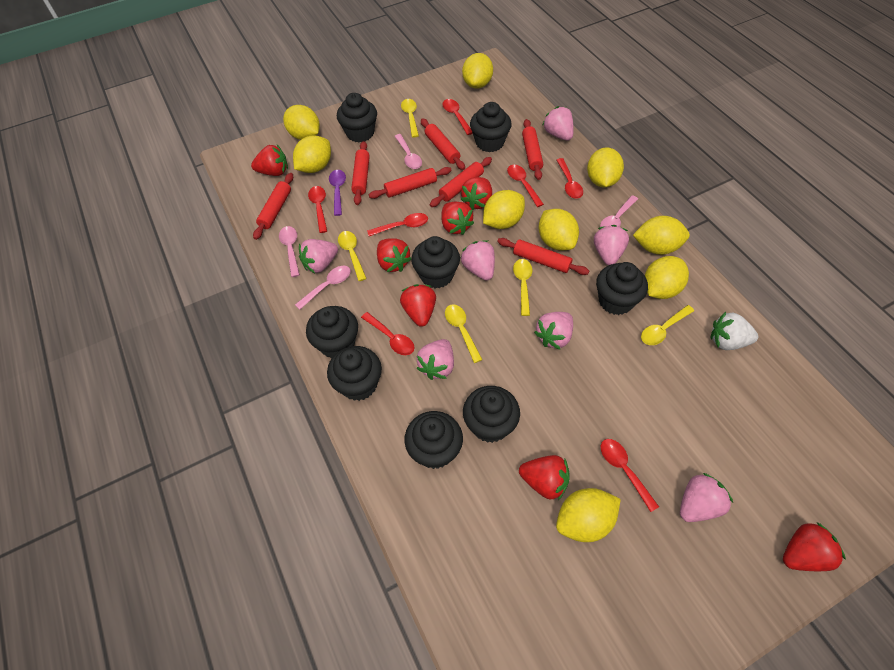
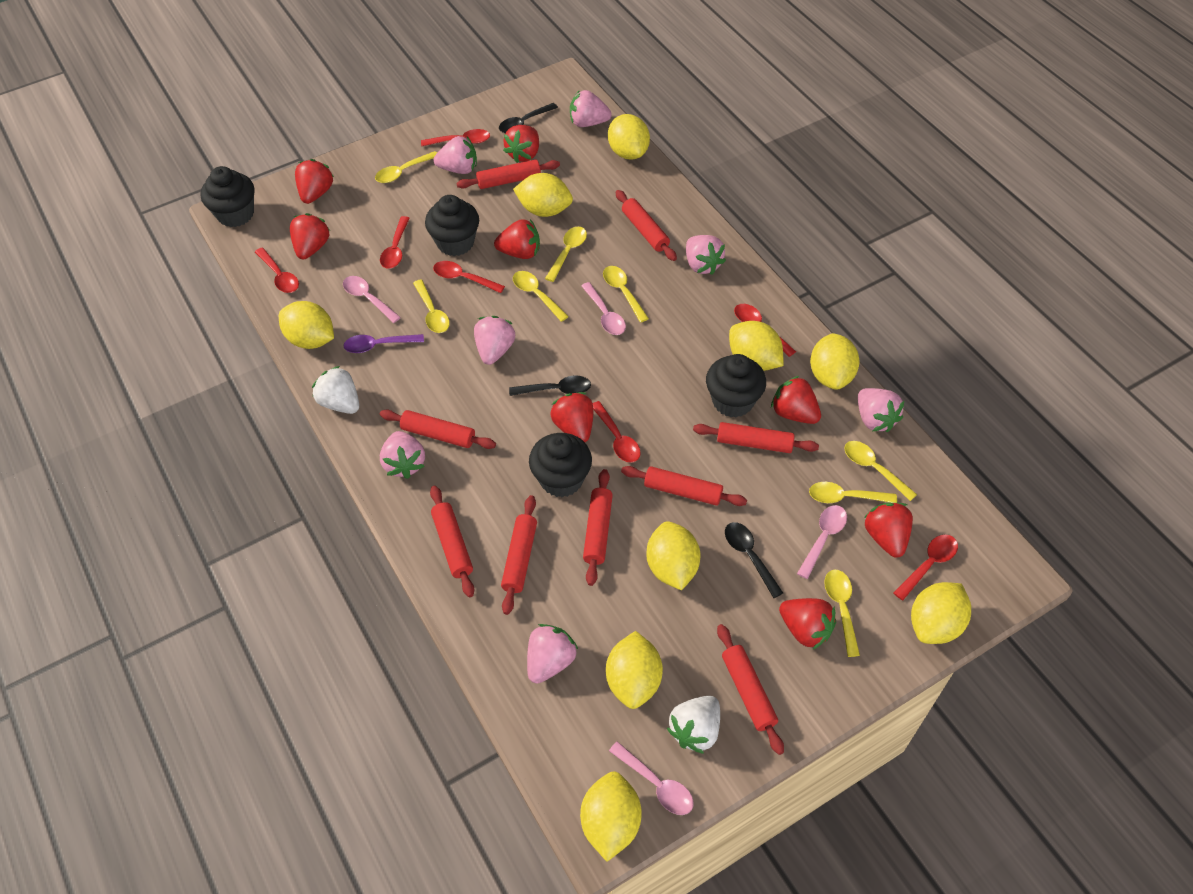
black cupcake: 8 -> 4
black spoon: 0 -> 3
red rolling pin: 7 -> 9
red strawberry: 7 -> 8
white strawberry: 1 -> 2
yellow spoon: 5 -> 8

